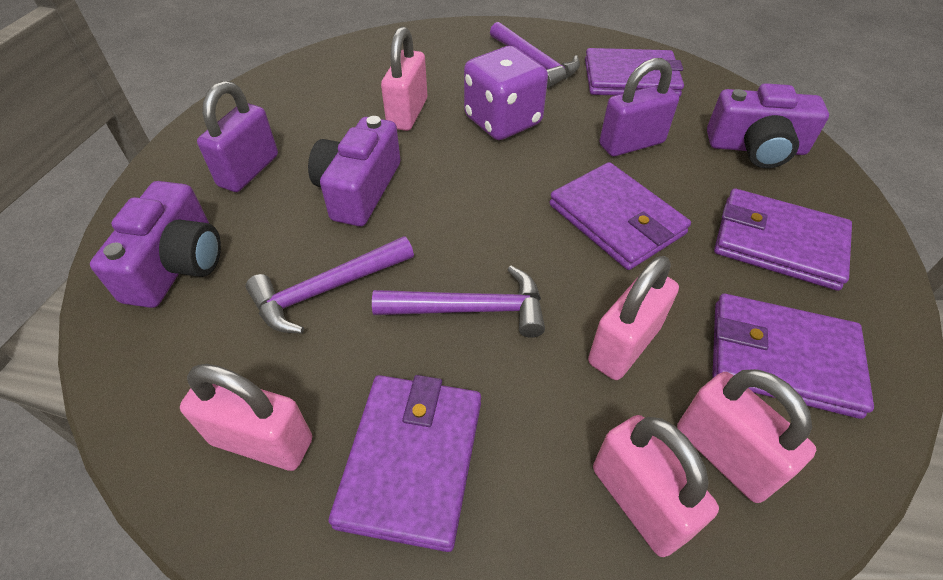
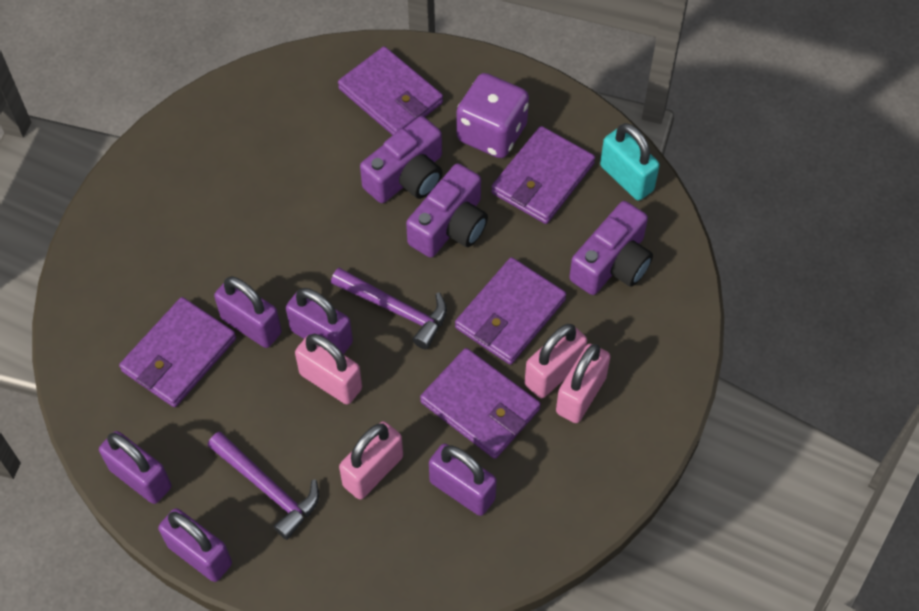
pink padlock: 5 -> 4
purple hammer: 3 -> 2
purple padlock: 2 -> 5
turquoise padlock: 0 -> 1

